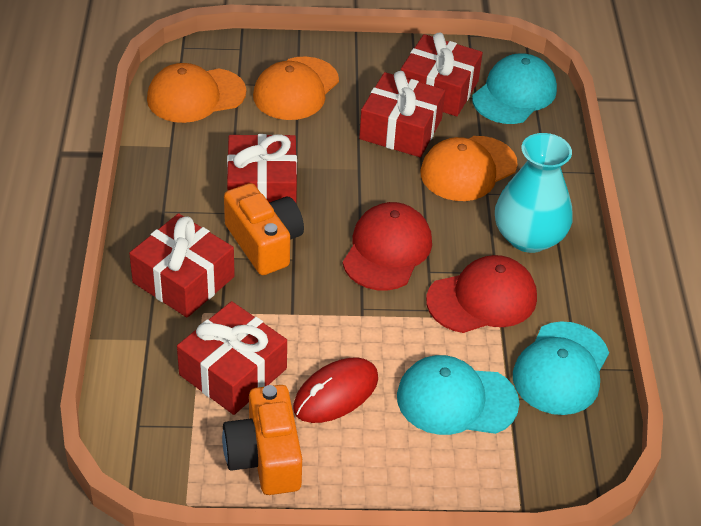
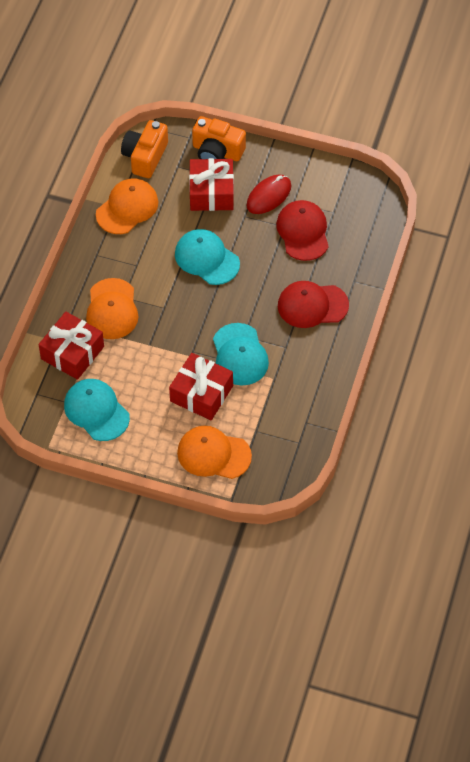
red gift: 5 -> 3
turquoise vase: 1 -> 0

